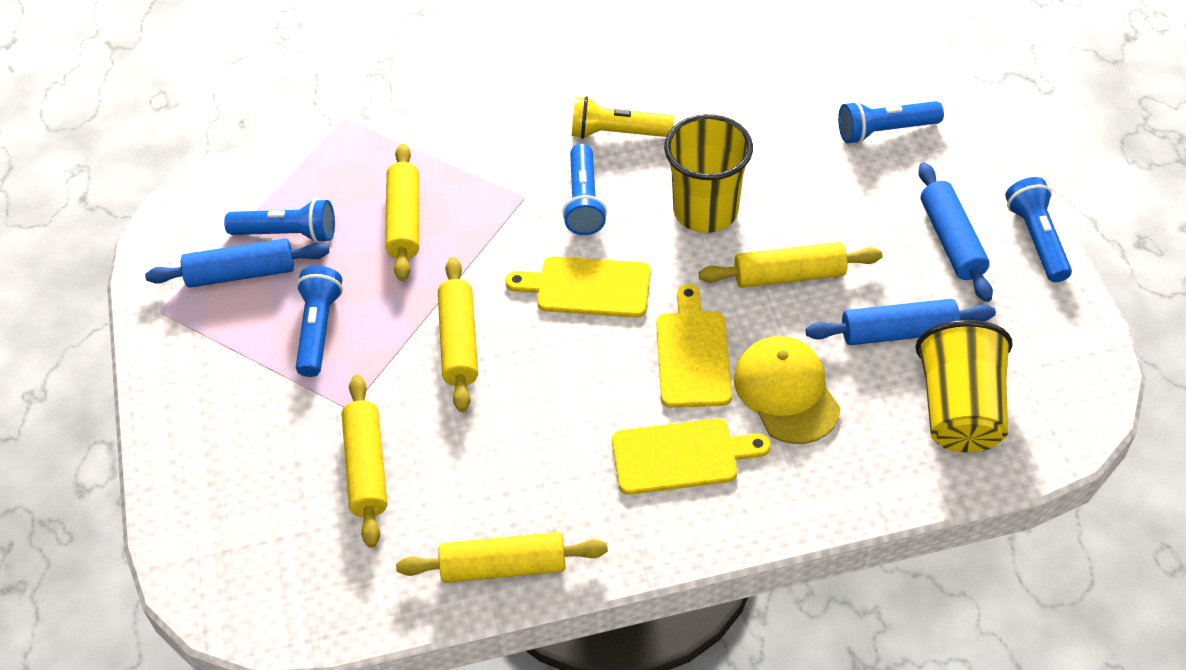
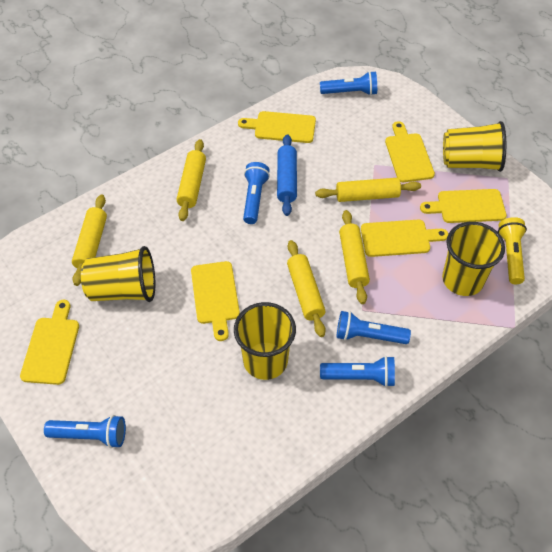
blue rolling pin: 3 -> 1
yellow cap: 1 -> 0
yellow cup: 2 -> 4
yellow cutting board: 3 -> 6

